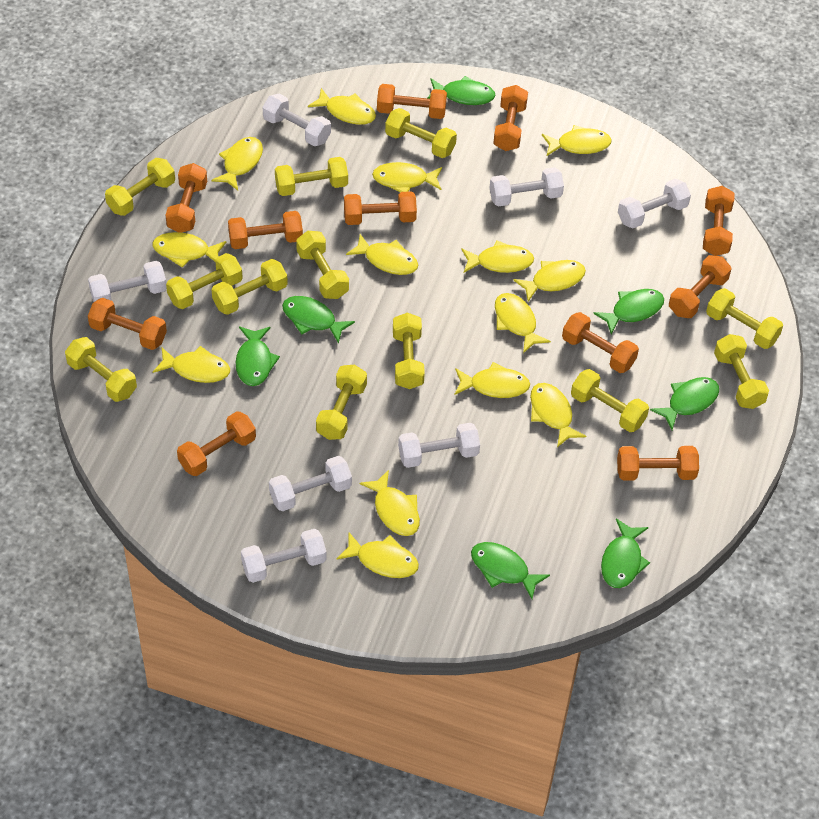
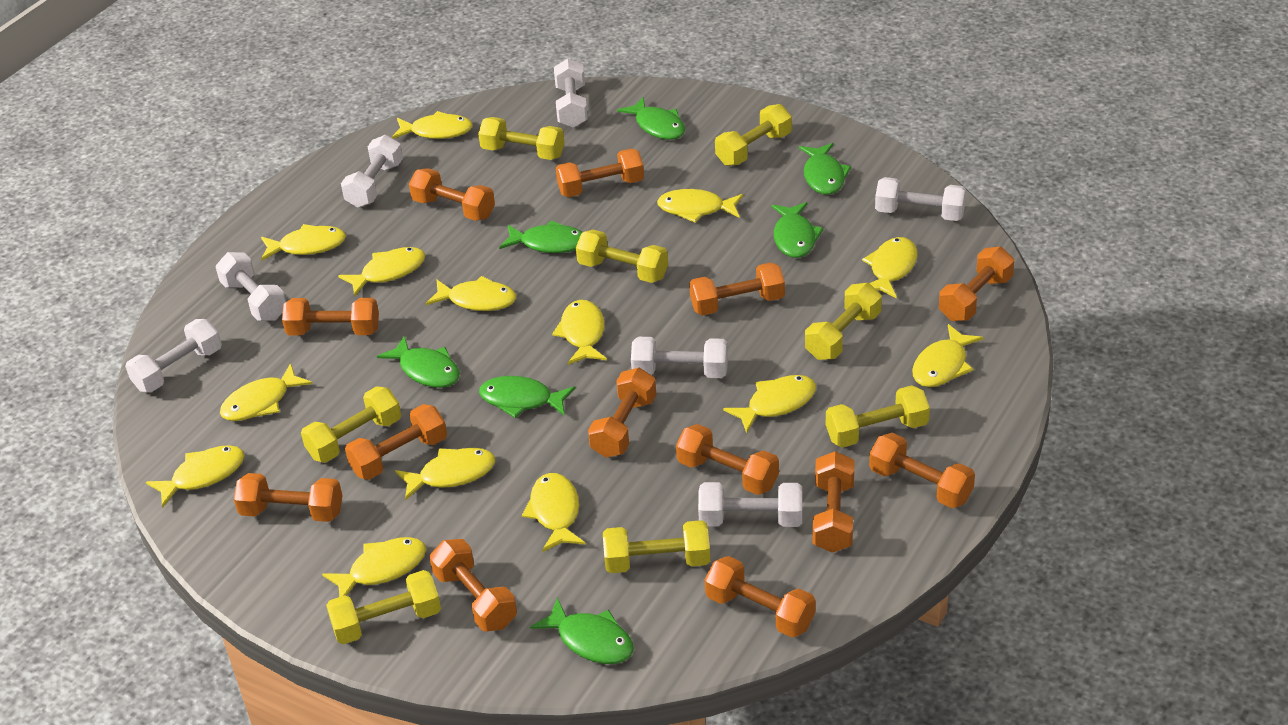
orange dumbbell: 11 -> 13
yellow dumbbell: 12 -> 8

